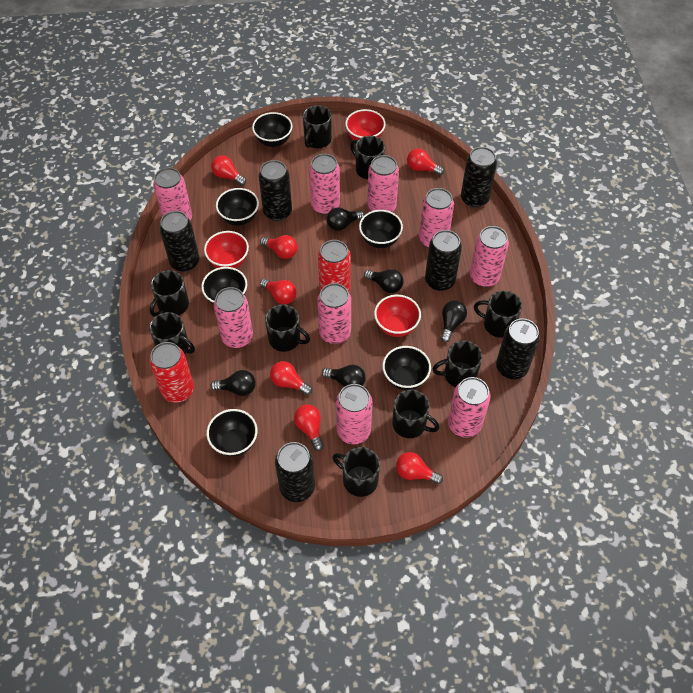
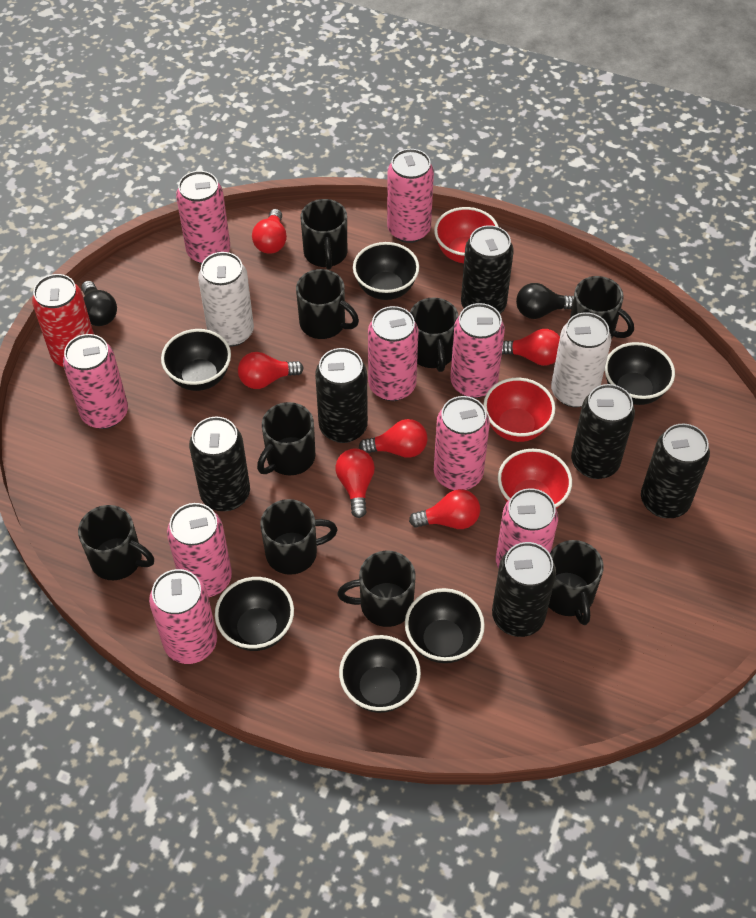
black light bulb: 5 -> 2
red can: 2 -> 1
red light bulb: 7 -> 6
white can: 0 -> 2

